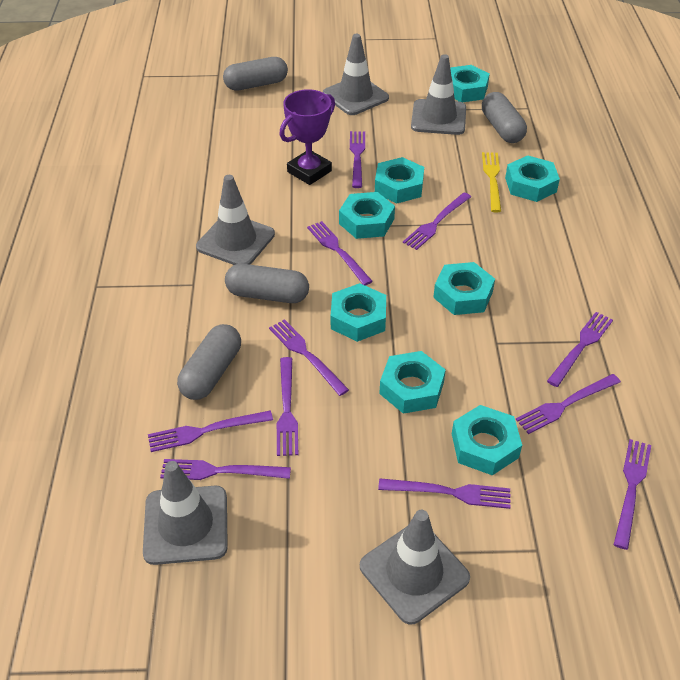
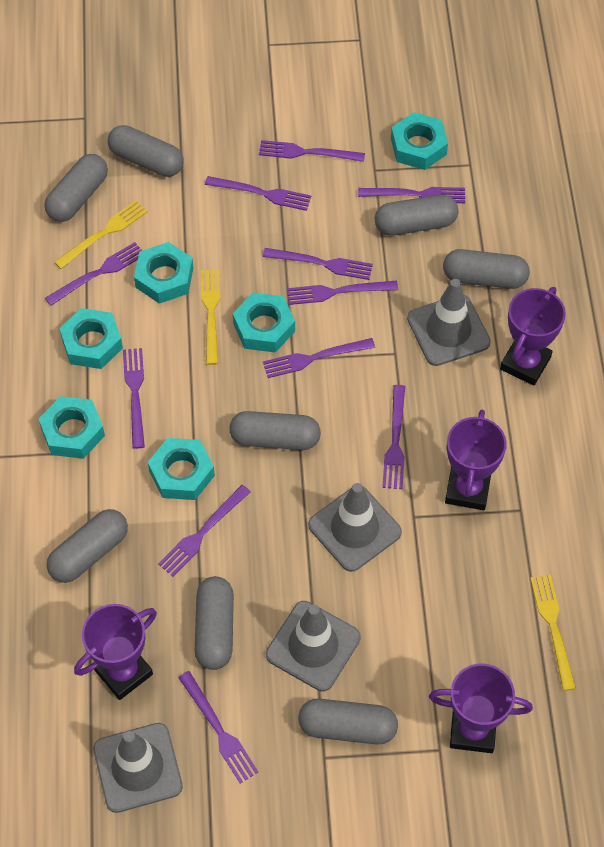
grey capsule: 4 -> 8
grey traffic cone: 5 -> 4
purple trophy: 1 -> 4
turquoise nut: 8 -> 6
yellow fork: 1 -> 3

